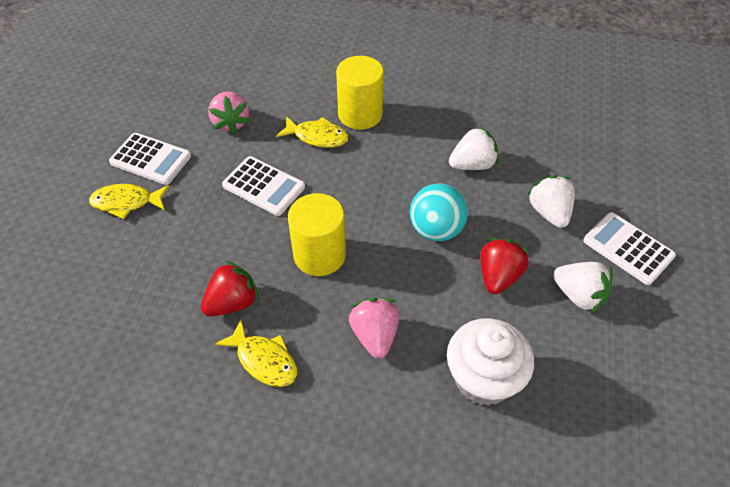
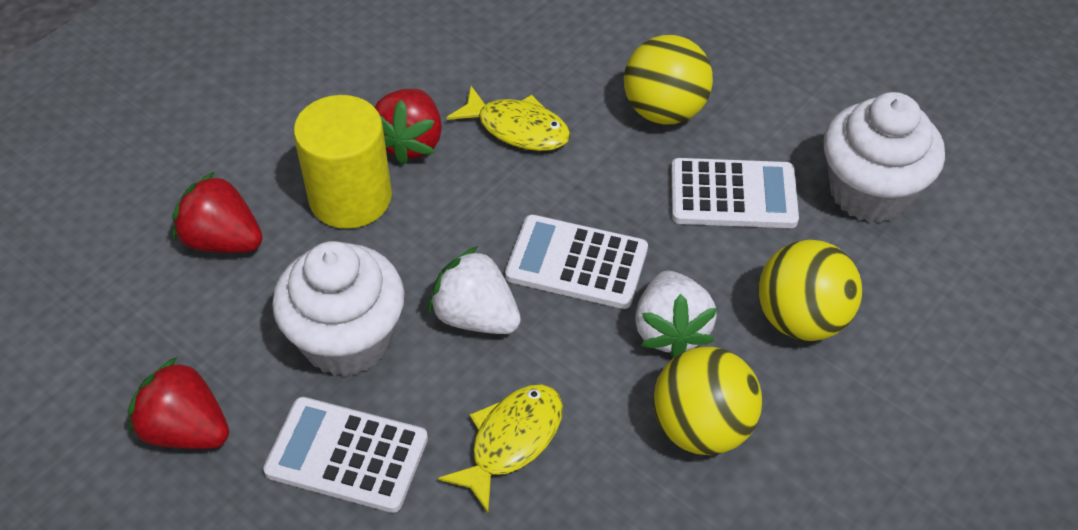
pink strawberry: 2 -> 0
red strawberry: 2 -> 3
turquoise ball: 1 -> 0
white cupcake: 1 -> 2
white strawberry: 3 -> 2
yellow ball: 0 -> 3
yellow cylinder: 2 -> 1
yellow fish: 3 -> 2

